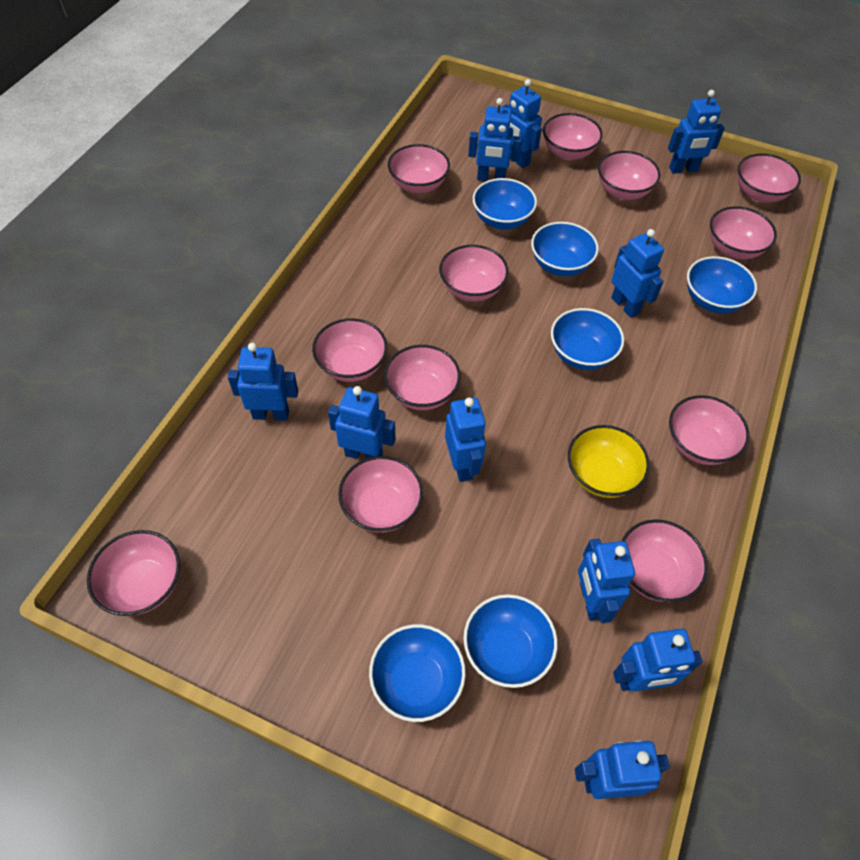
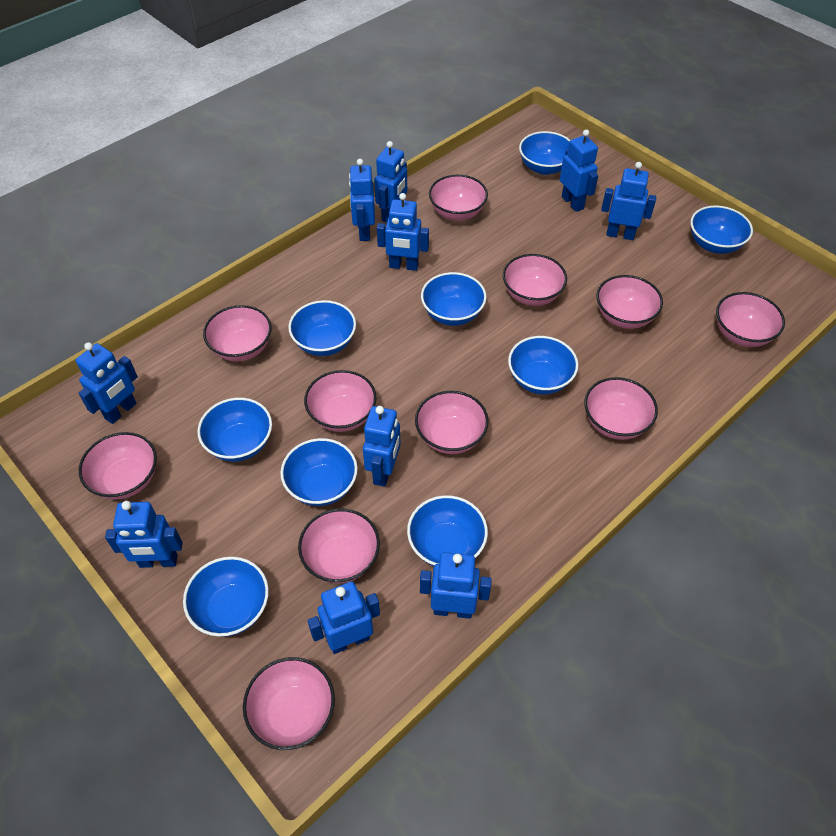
blue bowl: 6 -> 9
pink bowl: 12 -> 11
yellow bowl: 1 -> 0

